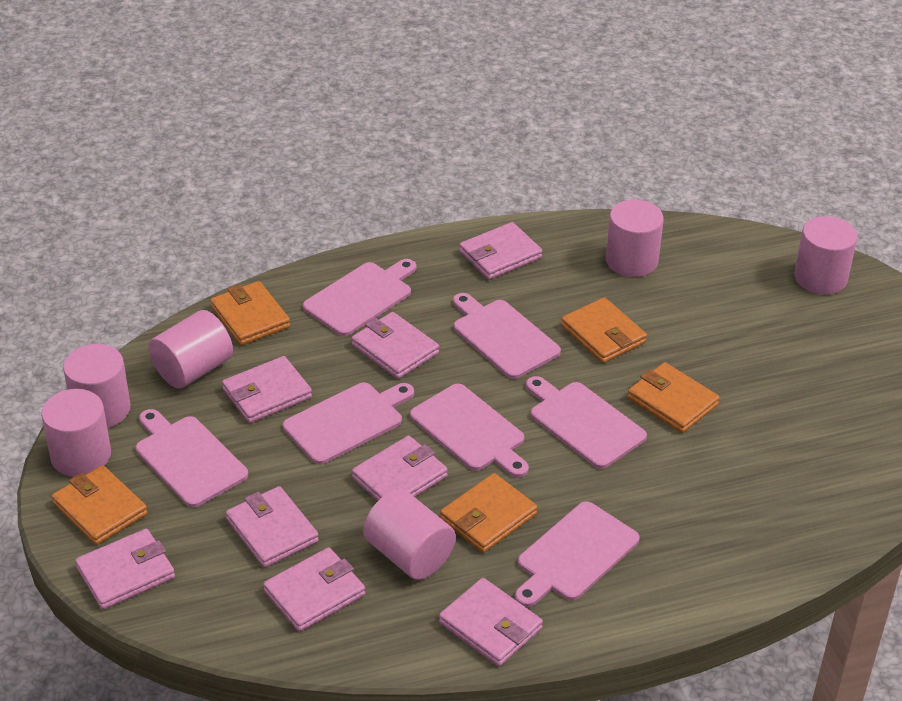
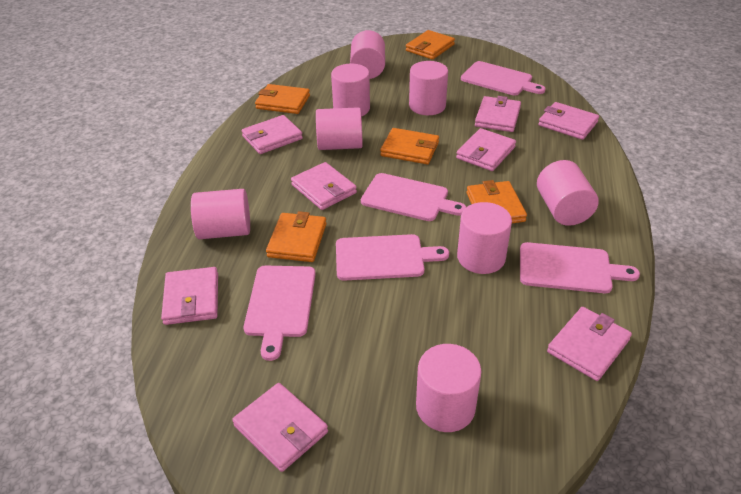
pink cutting board: 7 -> 5
pink cylinder: 6 -> 8

